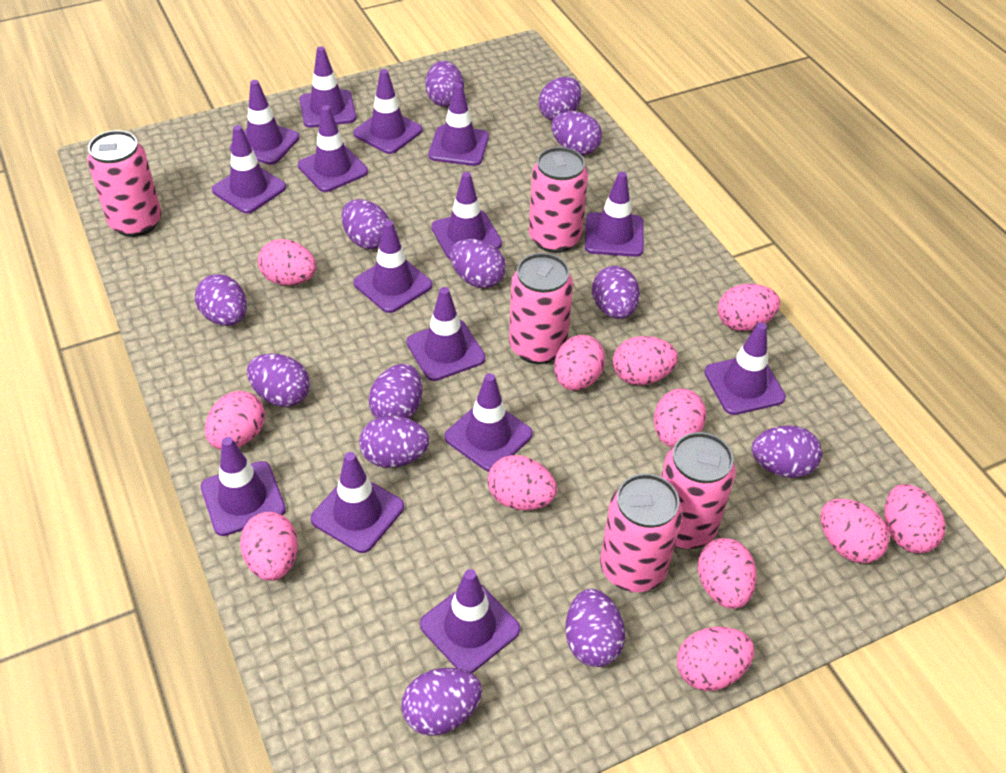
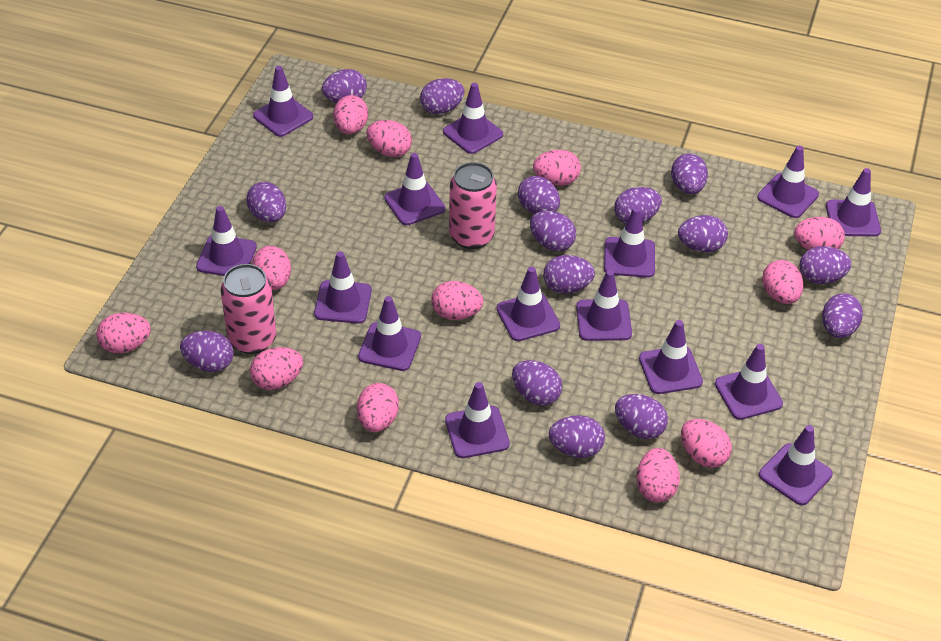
pink can: 5 -> 2
purple egg: 13 -> 15

